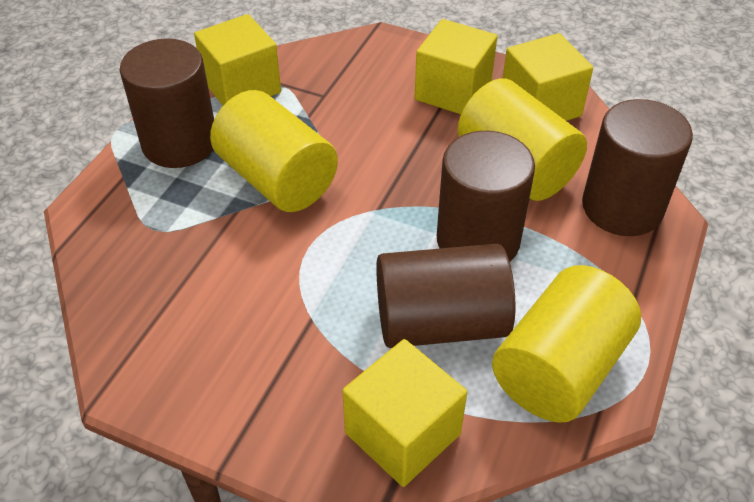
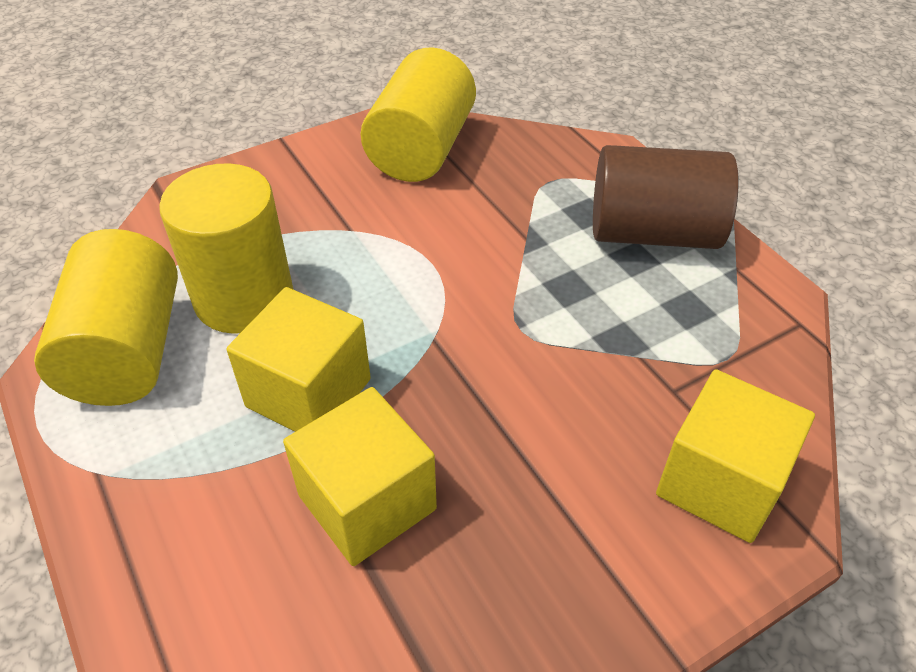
brown cylinder: 4 -> 1
yellow cube: 4 -> 3

